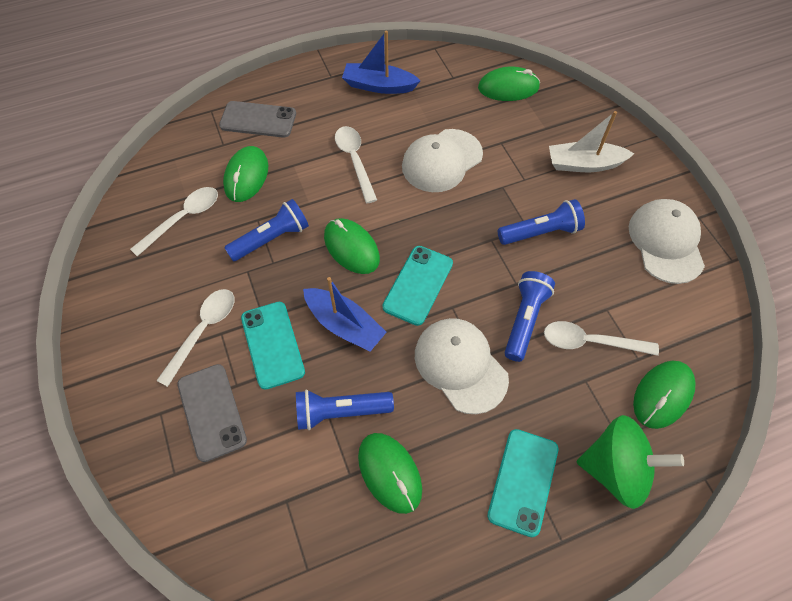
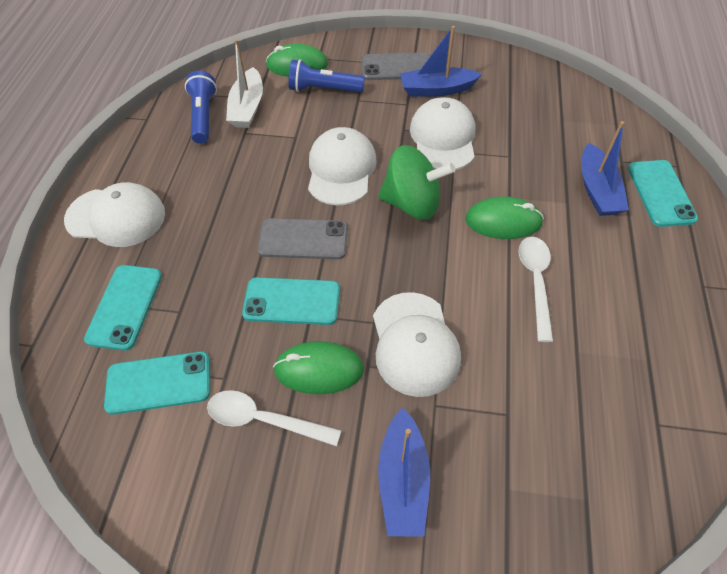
blue boat: 2 -> 3
blue flashlight: 4 -> 2
green mouse: 5 -> 3
turquoise phone: 3 -> 4
white cap: 3 -> 4
white spoon: 4 -> 2

